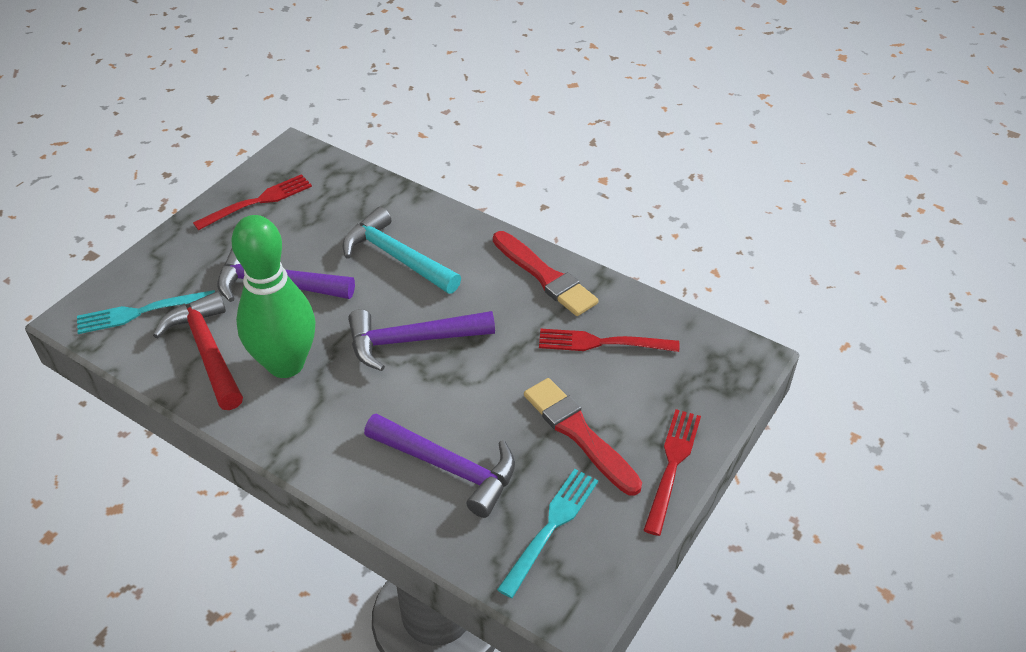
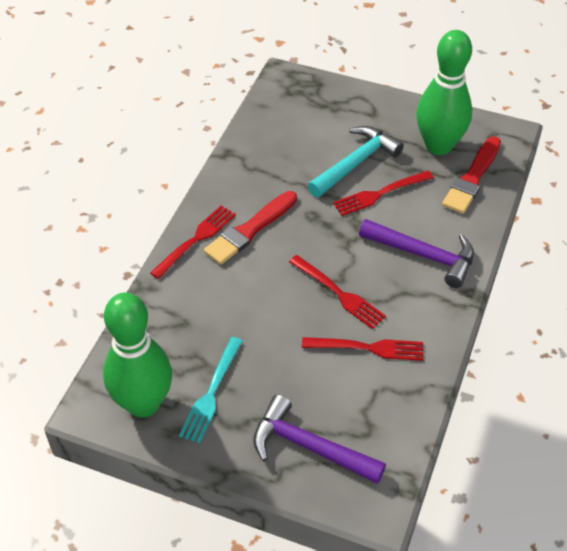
green bowling pin: 1 -> 2
purple hammer: 3 -> 2
red fork: 3 -> 4
red hammer: 1 -> 0
turquoise fork: 2 -> 1

